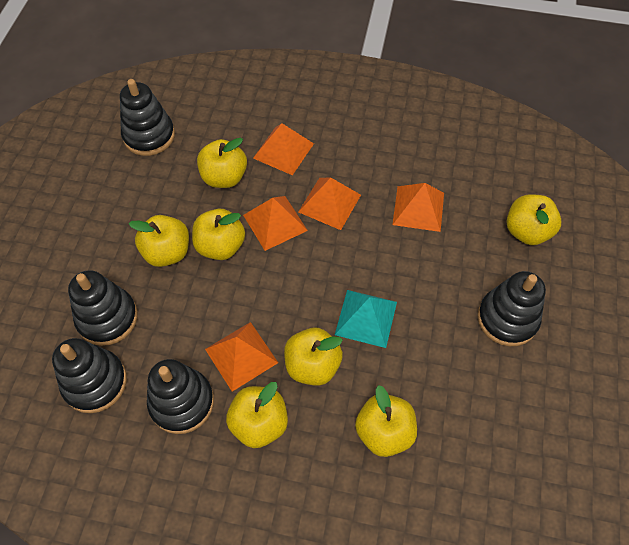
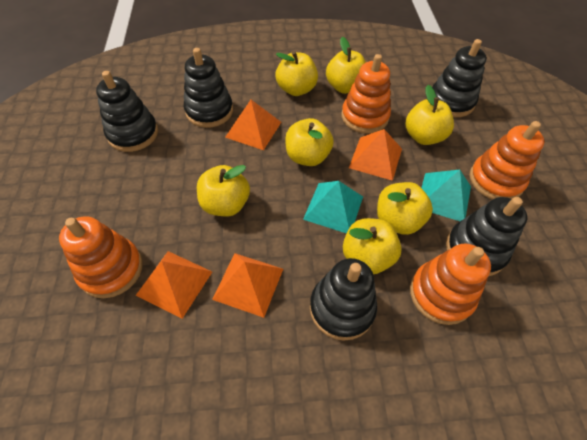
orange pyramid: 5 -> 4
orange stacking toy: 0 -> 4
turquoise pyramid: 1 -> 2

